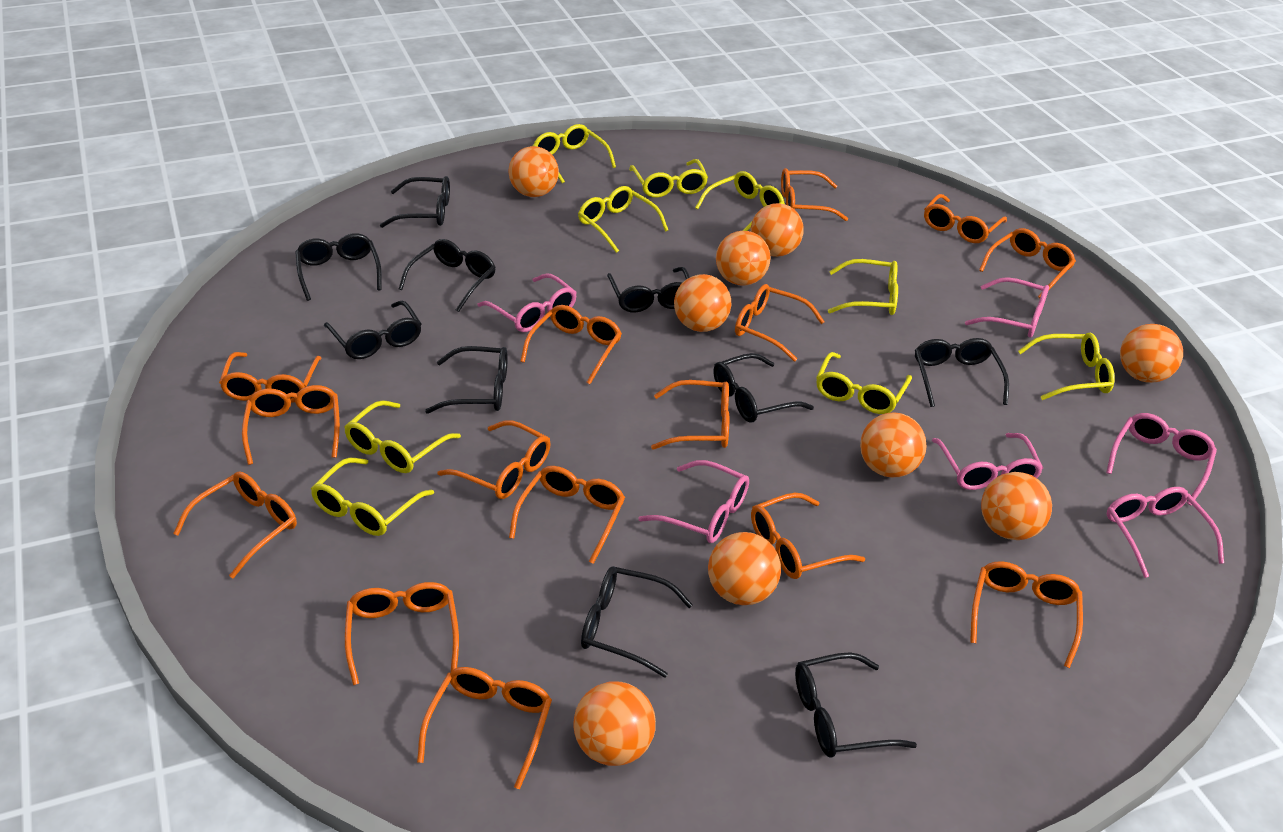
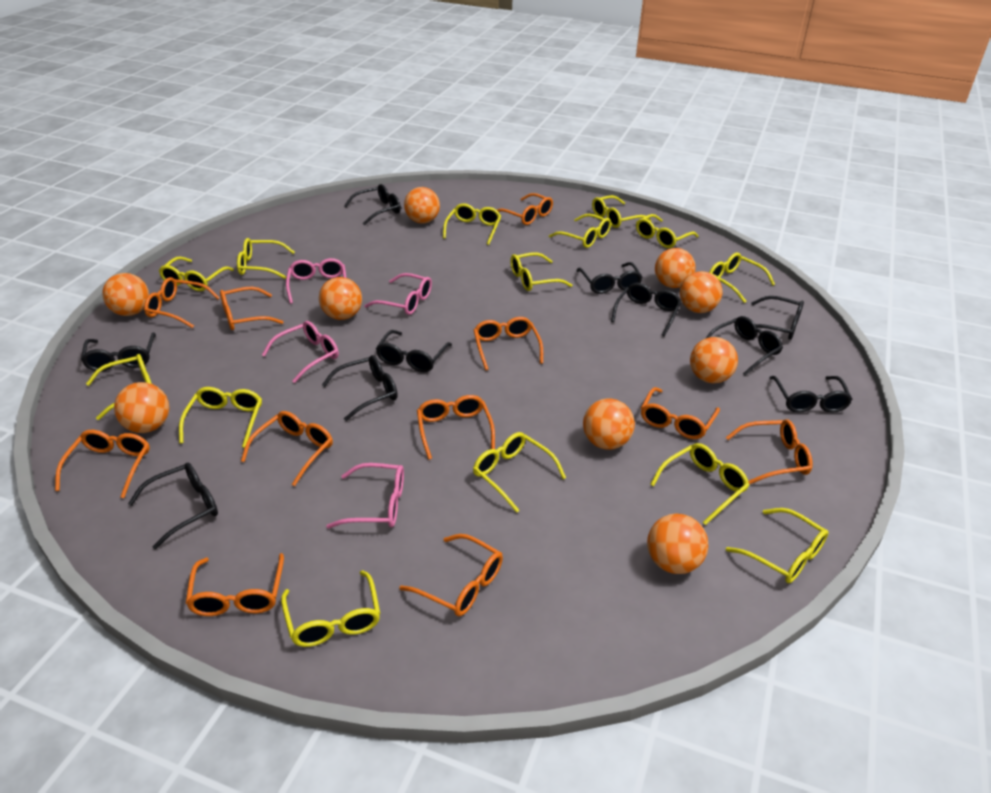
orange glasses: 15 -> 11
pink glasses: 6 -> 4
yellow glasses: 9 -> 14

